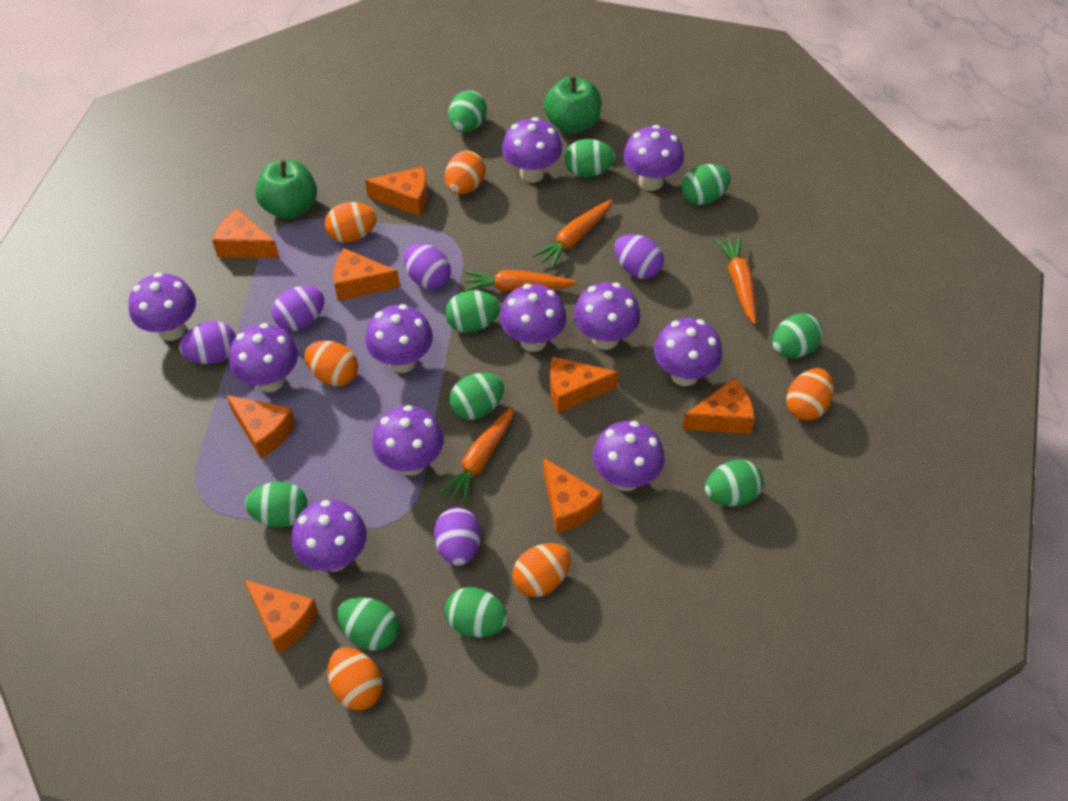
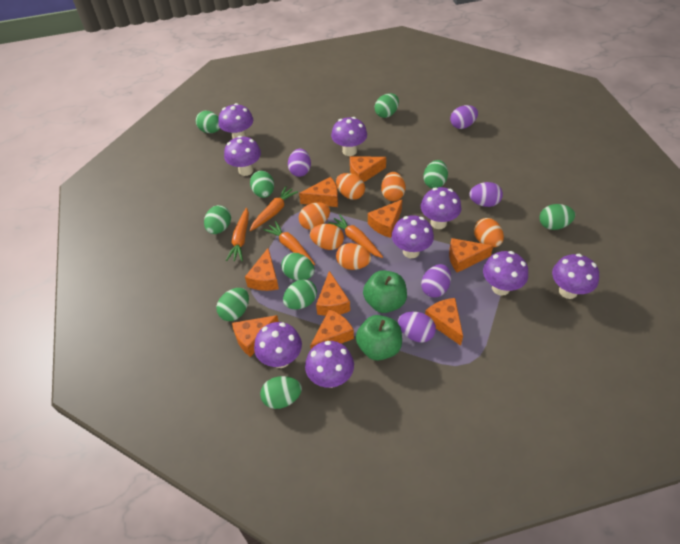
orange cheese: 8 -> 9
purple mushroom: 11 -> 9

